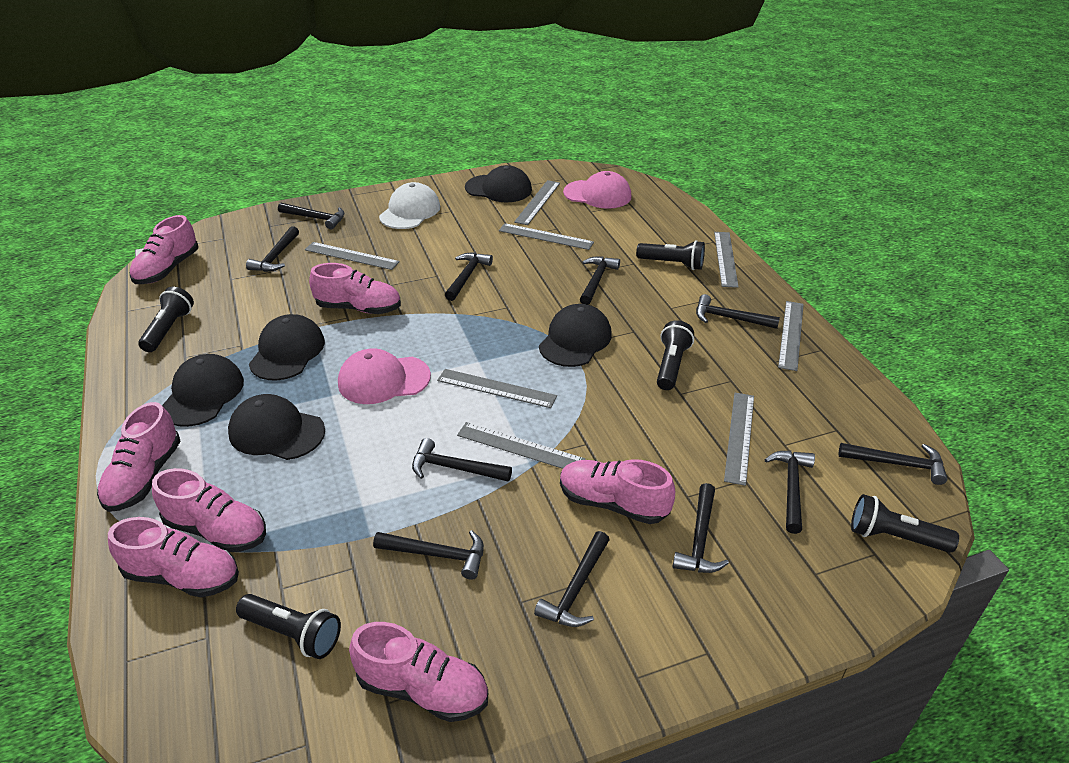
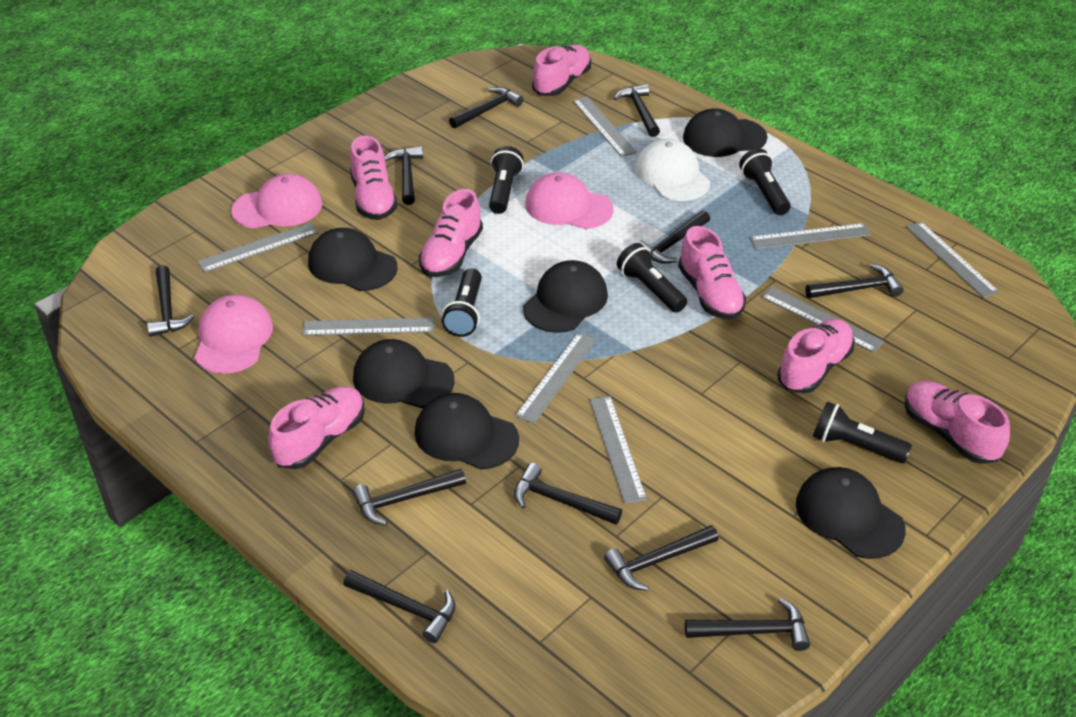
black cap: 5 -> 6
pink cap: 2 -> 3

